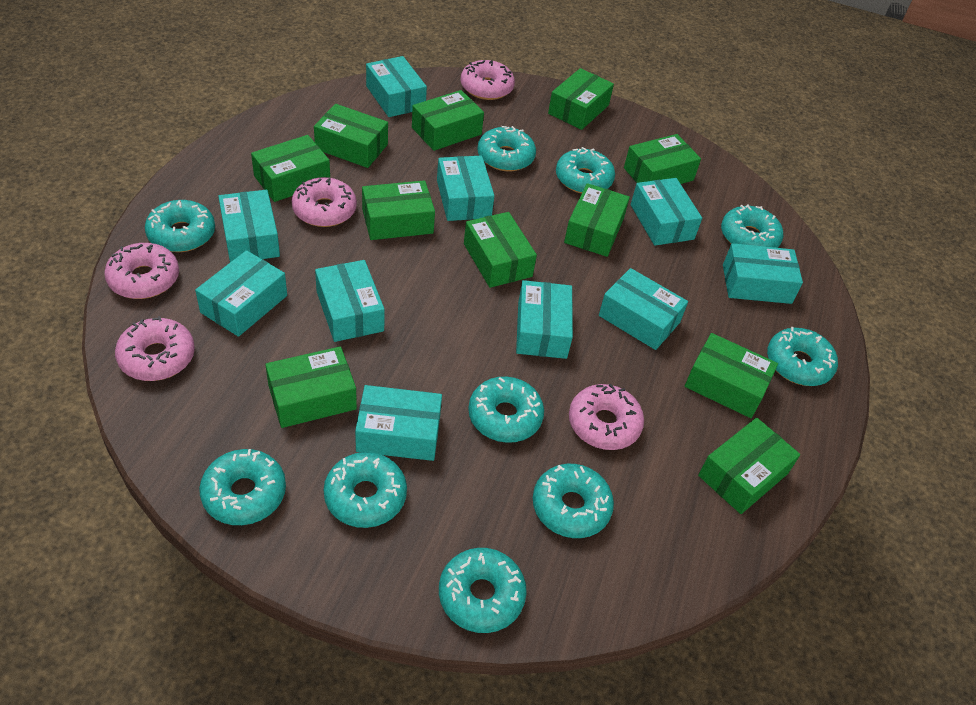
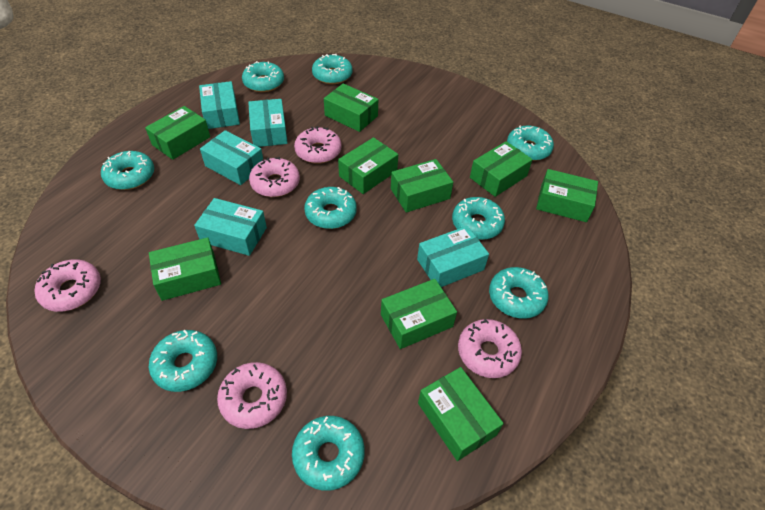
green box: 11 -> 9
turquoise box: 10 -> 5
turquoise donut: 10 -> 9

